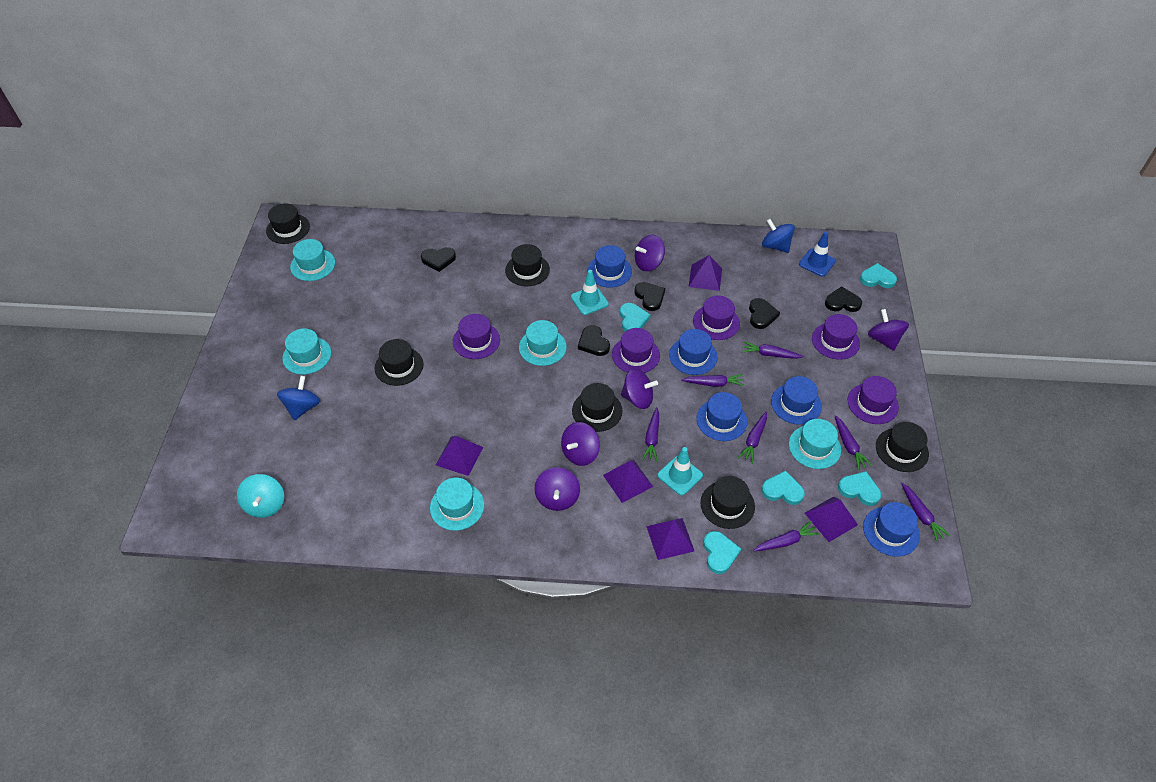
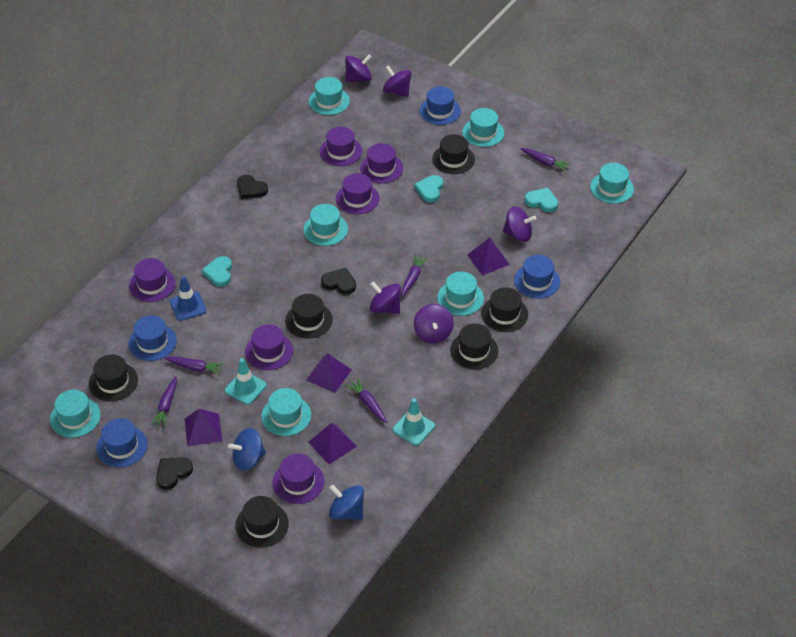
black heart: 5 -> 3
blue hat: 5 -> 4
purple carrot: 7 -> 5
purple hat: 5 -> 6
purple pyramid: 5 -> 4
turquoise hat: 5 -> 7
turquoise heart: 5 -> 3
turquoise spinning top: 1 -> 0

